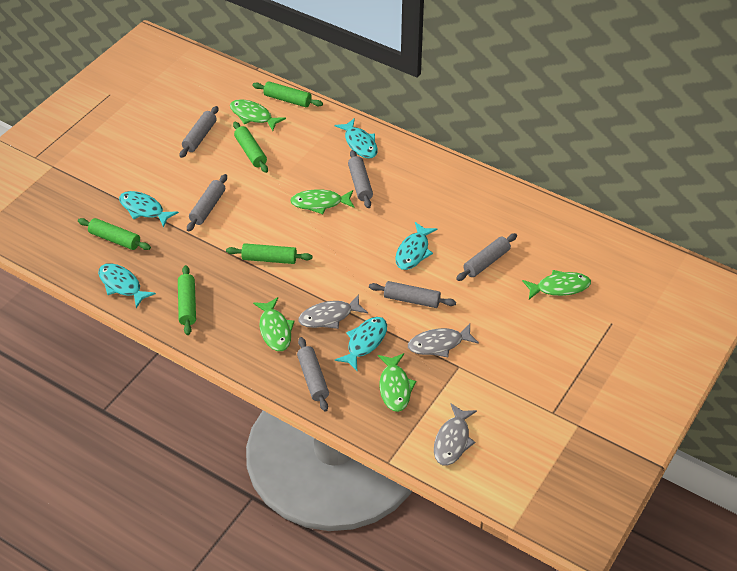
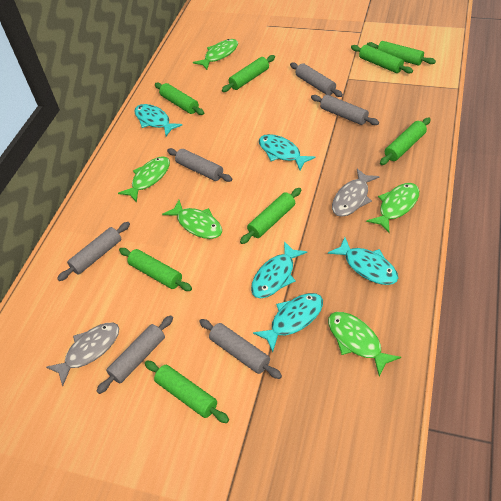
green rolling pin: 5 -> 8
grey fish: 3 -> 2

